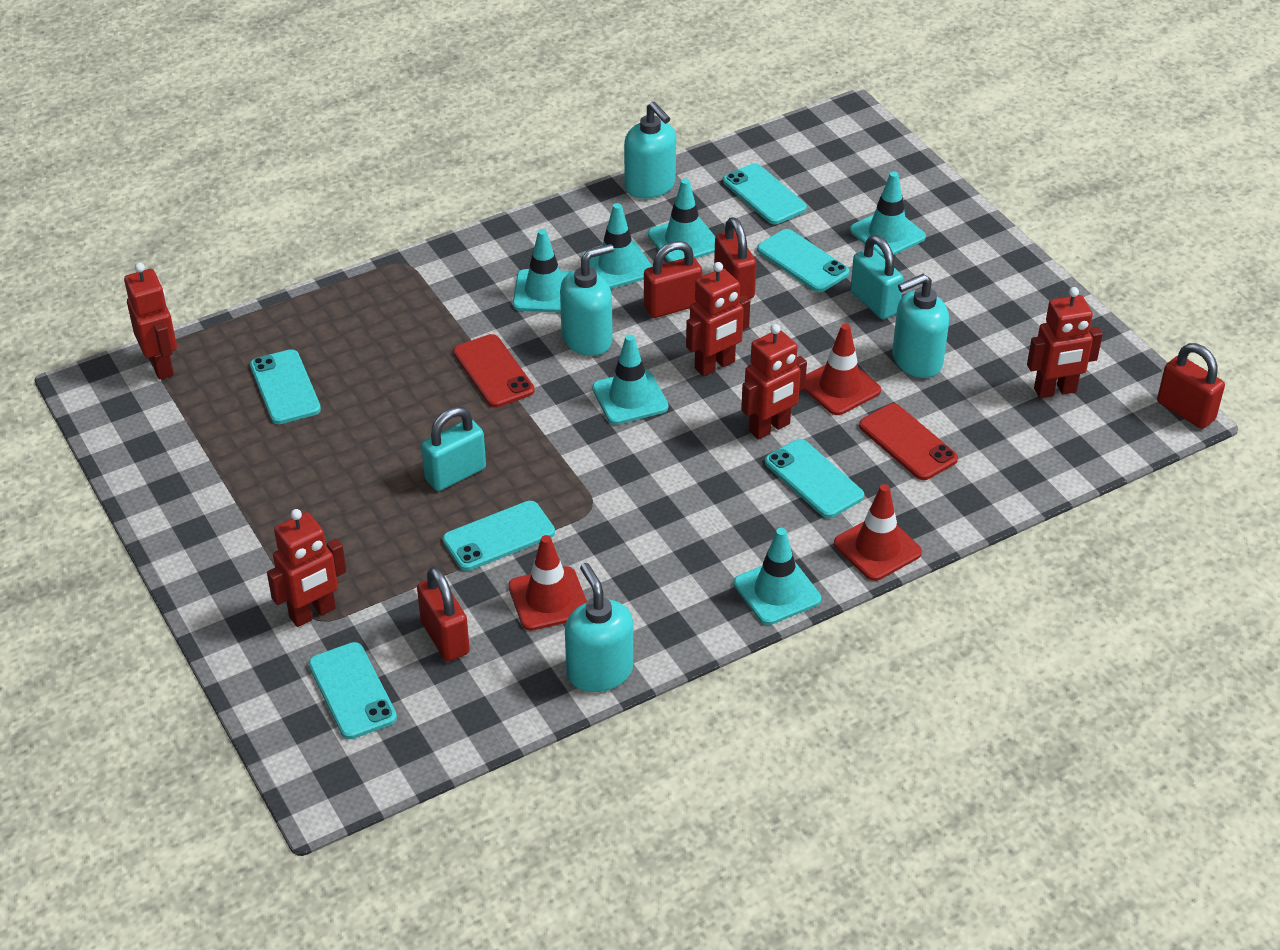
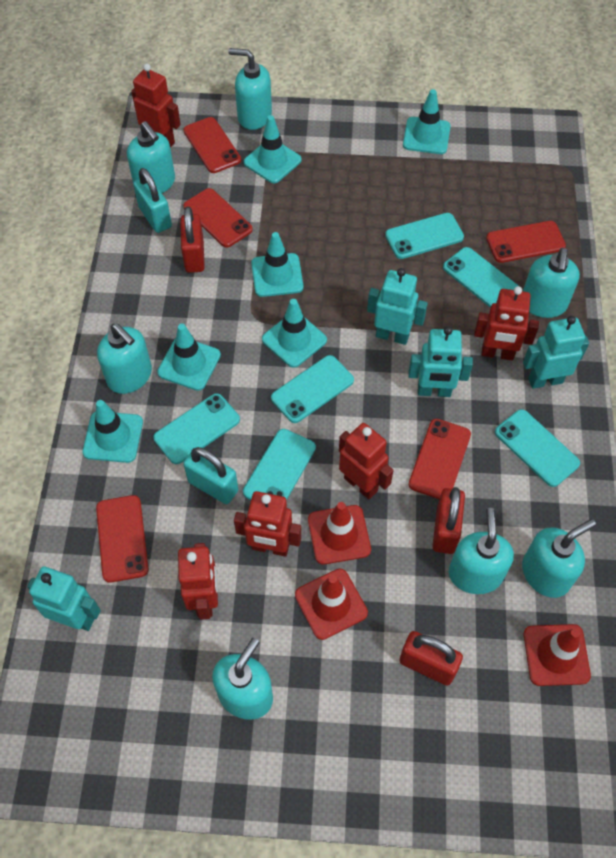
red padlock: 4 -> 3
red phone: 2 -> 5
turquoise robot: 0 -> 4
turquoise soap dispenser: 4 -> 7

